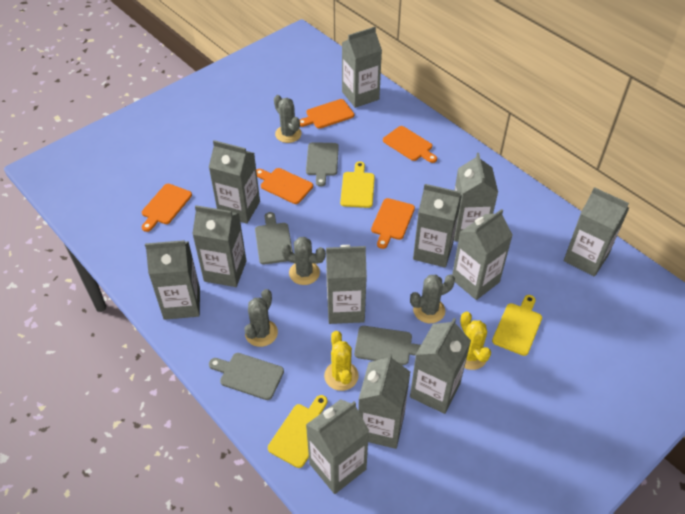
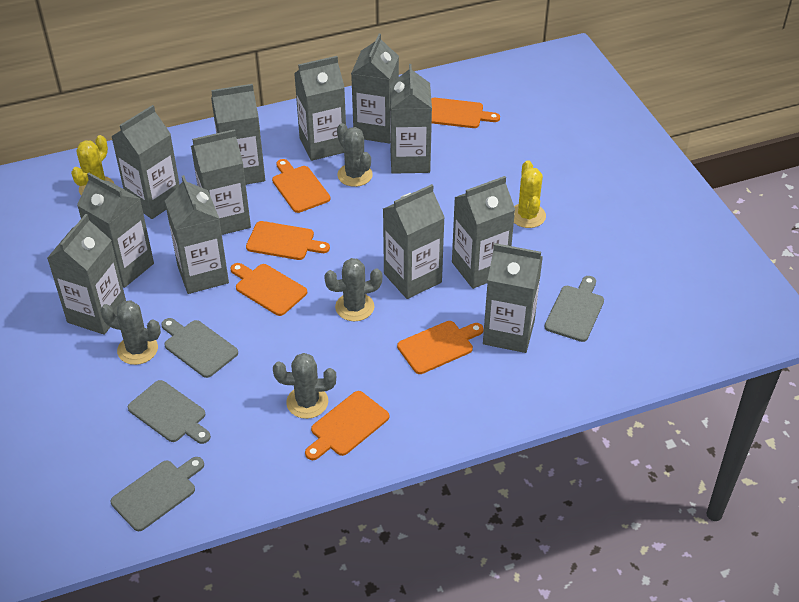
orange cutting board: 5 -> 6
yellow cutting board: 3 -> 0

